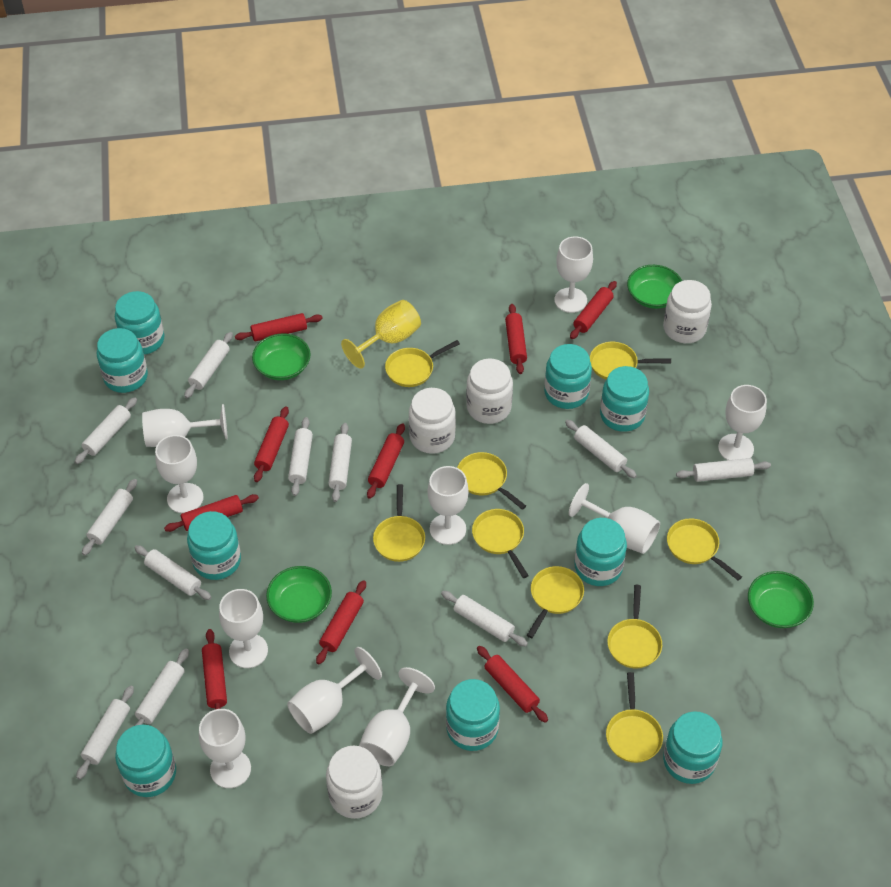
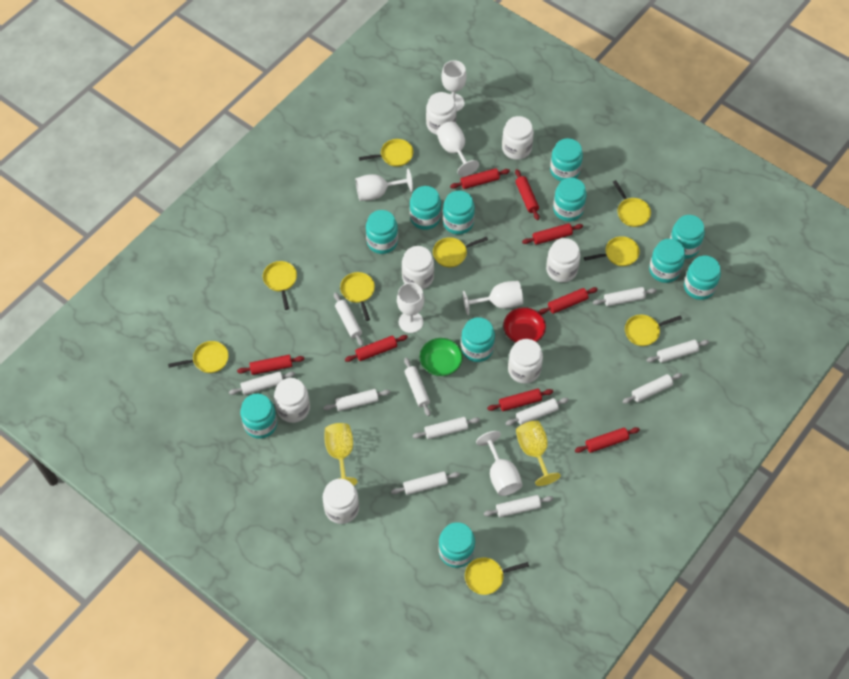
green bowl: 4 -> 1
red bowl: 0 -> 1
red rolling pin: 9 -> 8
turquoise jar: 9 -> 11
white goblet: 10 -> 6
white jar: 4 -> 7
yellow goblet: 1 -> 2

